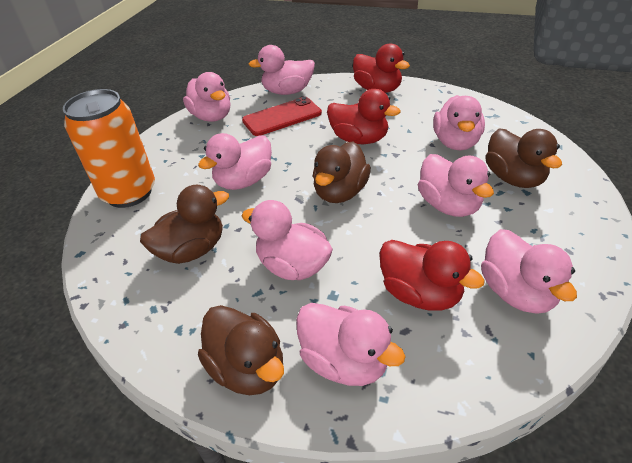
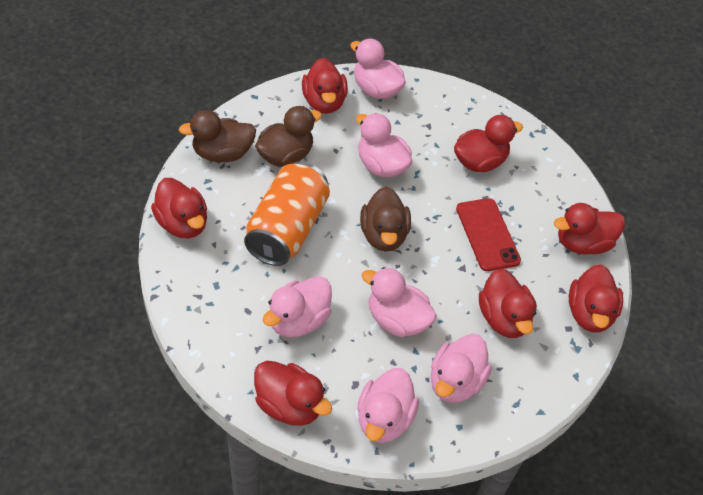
brown duck: 4 -> 3
pink duck: 8 -> 6
red duck: 3 -> 7

